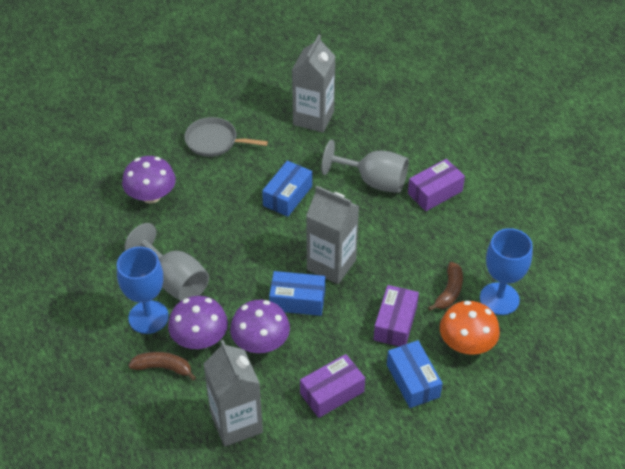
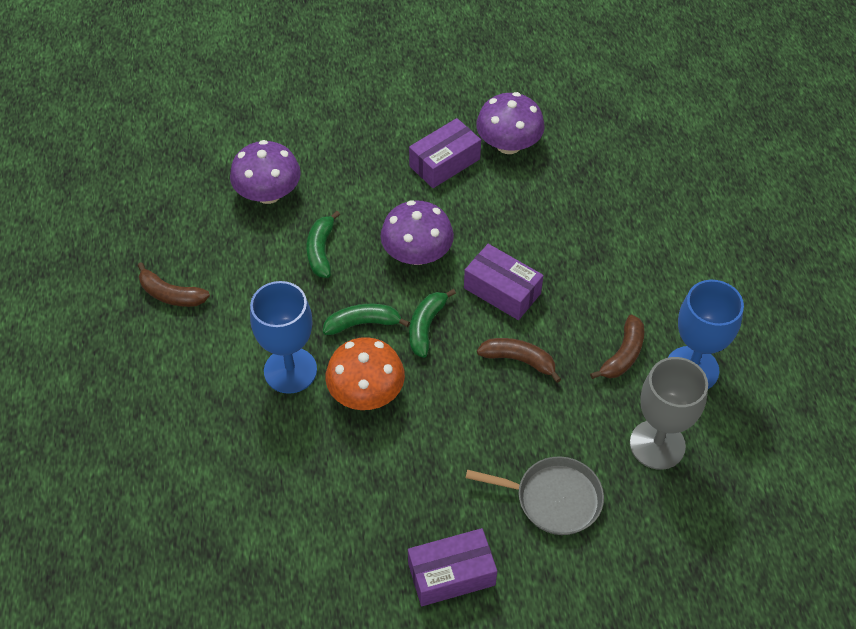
blue box: 3 -> 0
brown banana: 2 -> 3
green banana: 0 -> 3
grey carton: 3 -> 0
grey goblet: 2 -> 1

